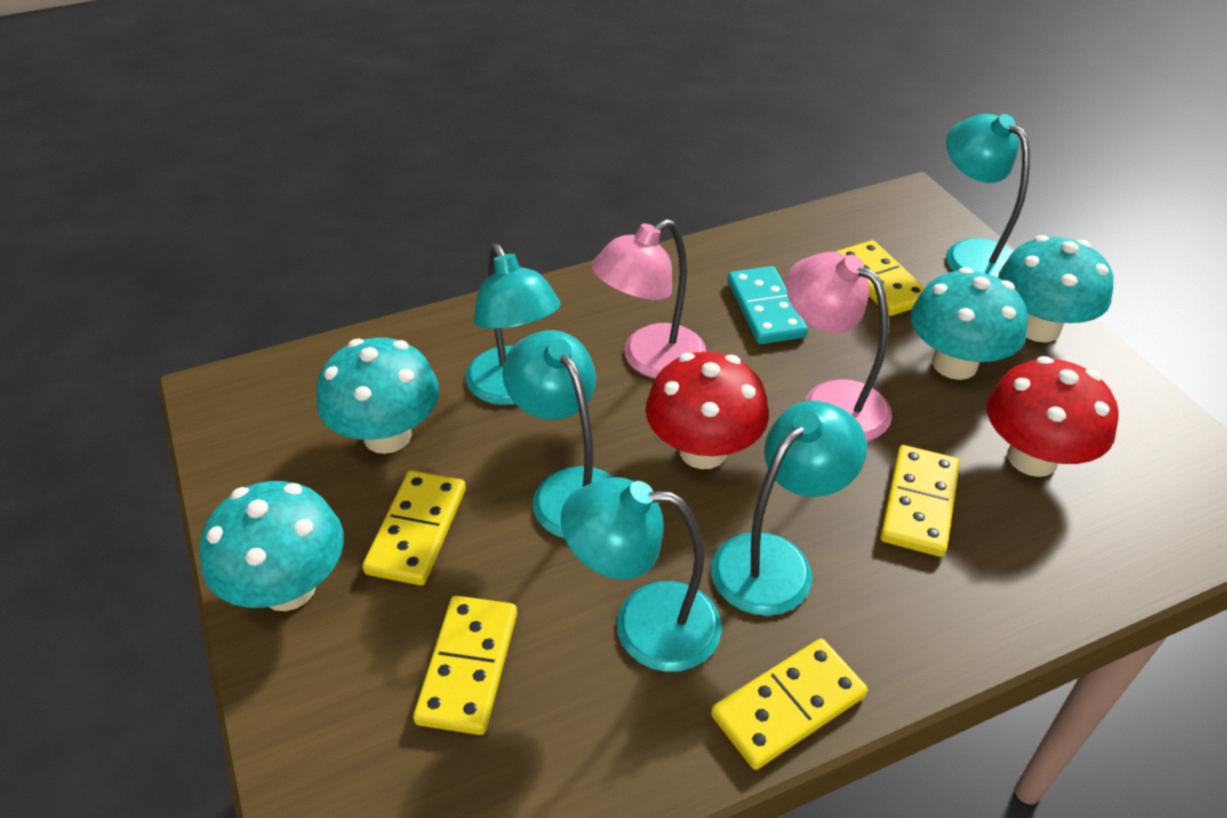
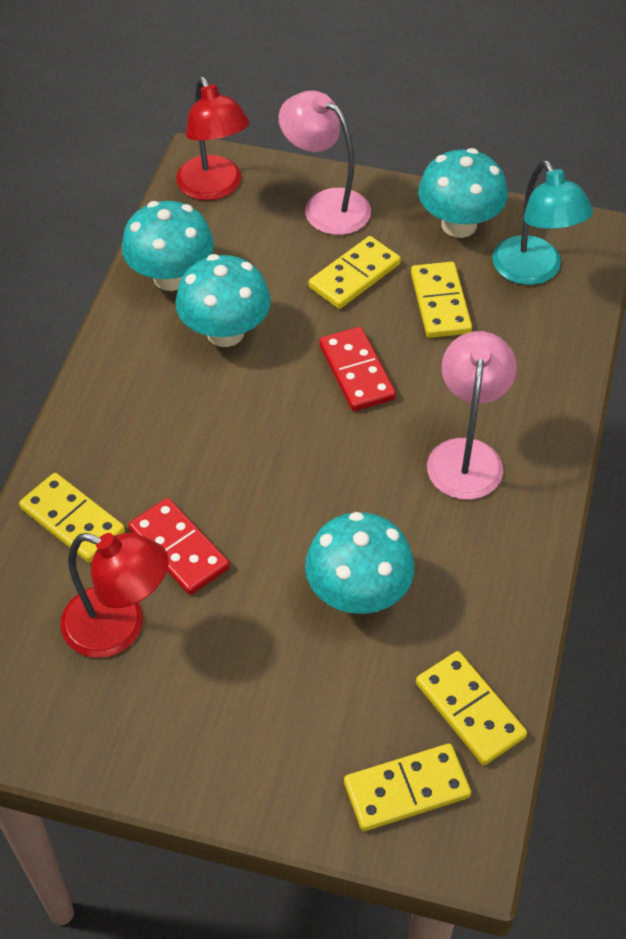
red domino: 0 -> 2
red lamp: 0 -> 2
red mushroom: 2 -> 0
turquoise domino: 1 -> 0
turquoise lamp: 5 -> 1

